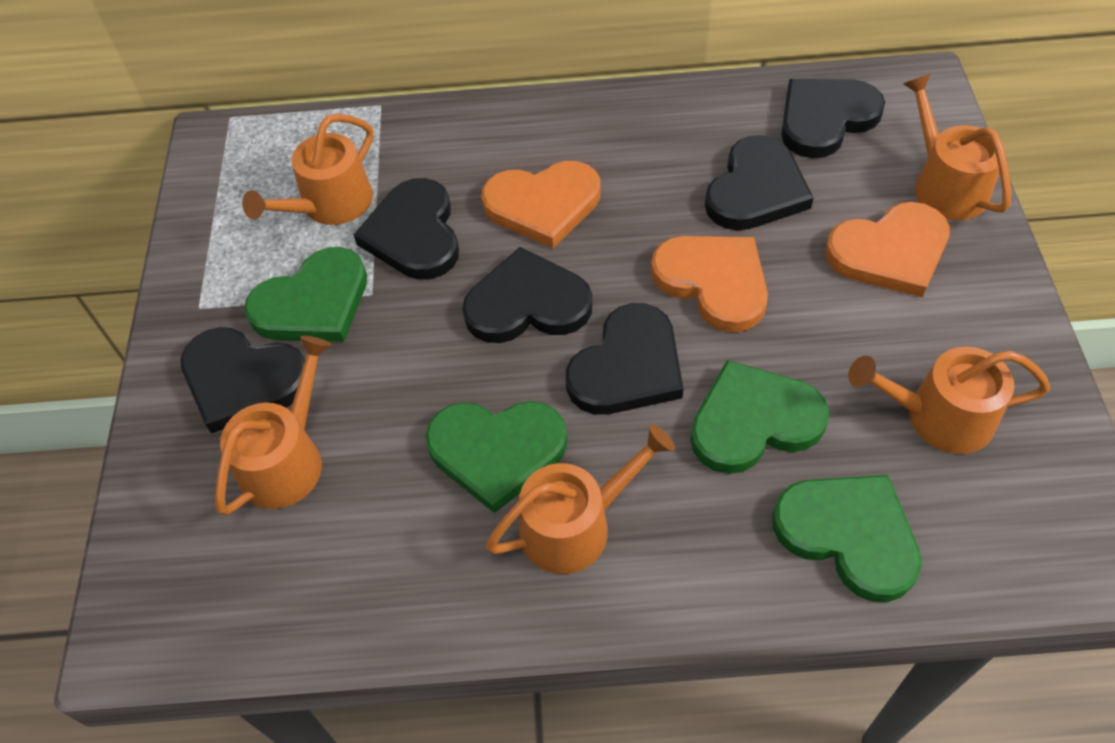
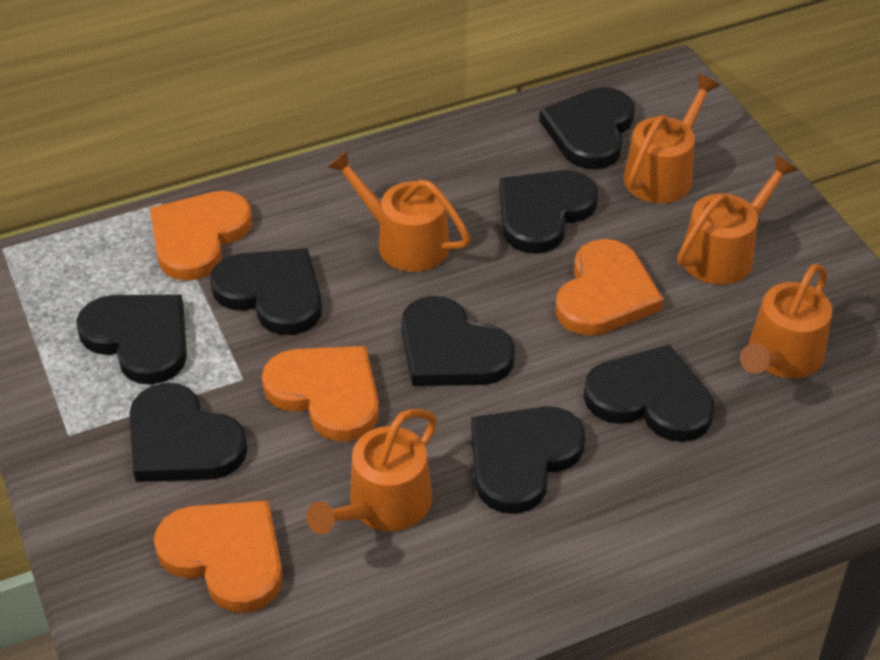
black heart: 6 -> 8
green heart: 4 -> 0
orange heart: 3 -> 4

